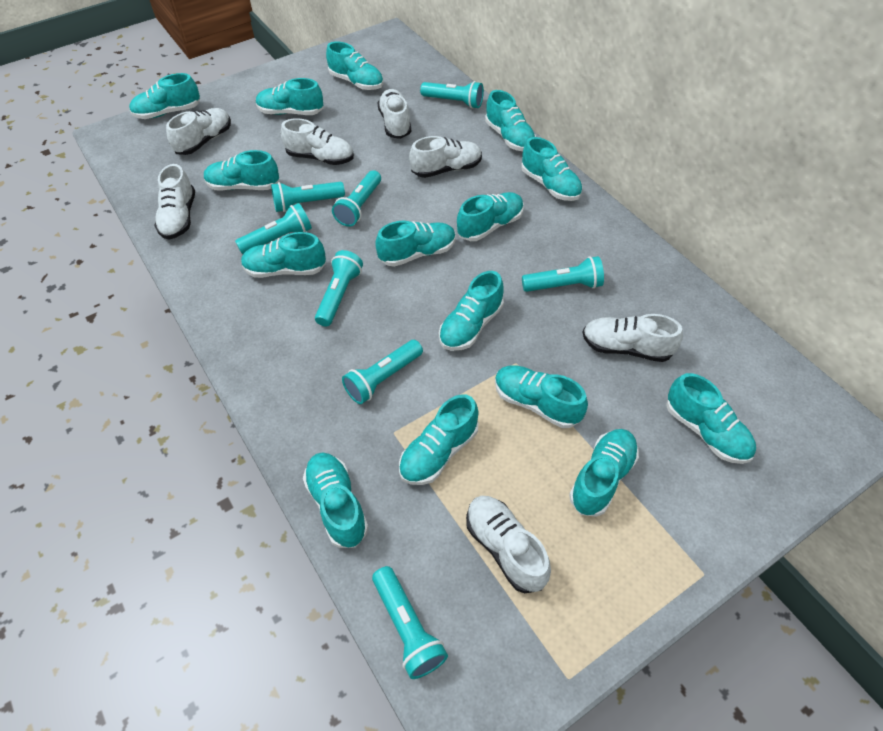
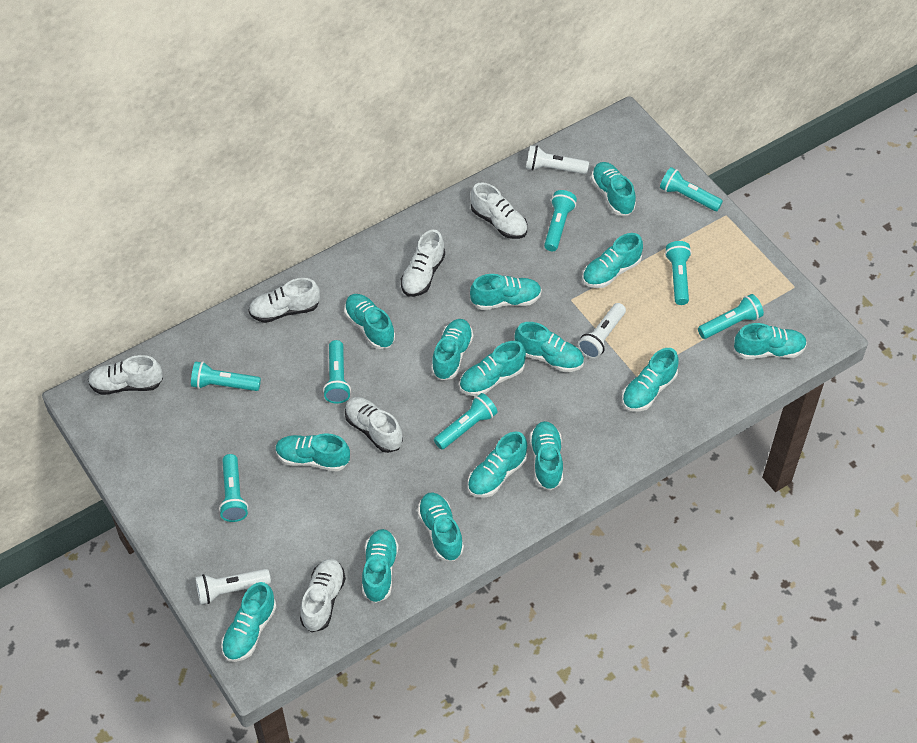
white flashlight: 0 -> 3
white shoe: 7 -> 6

